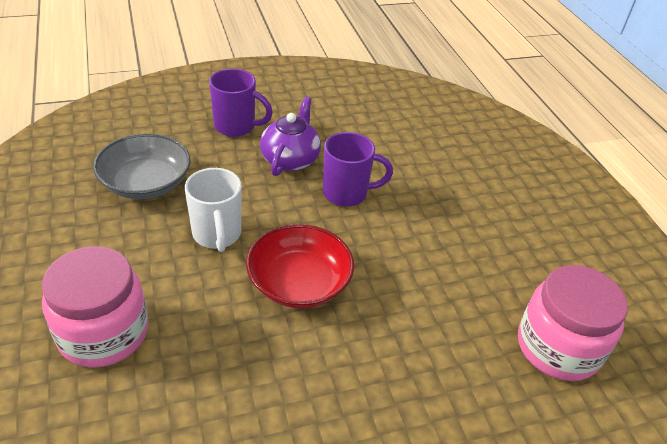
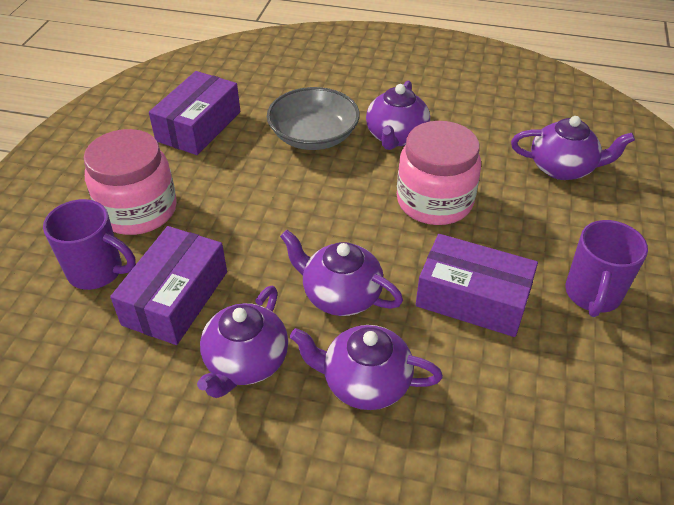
purple box: 0 -> 3
purple teapot: 1 -> 5
red bowl: 1 -> 0
white mug: 1 -> 0

